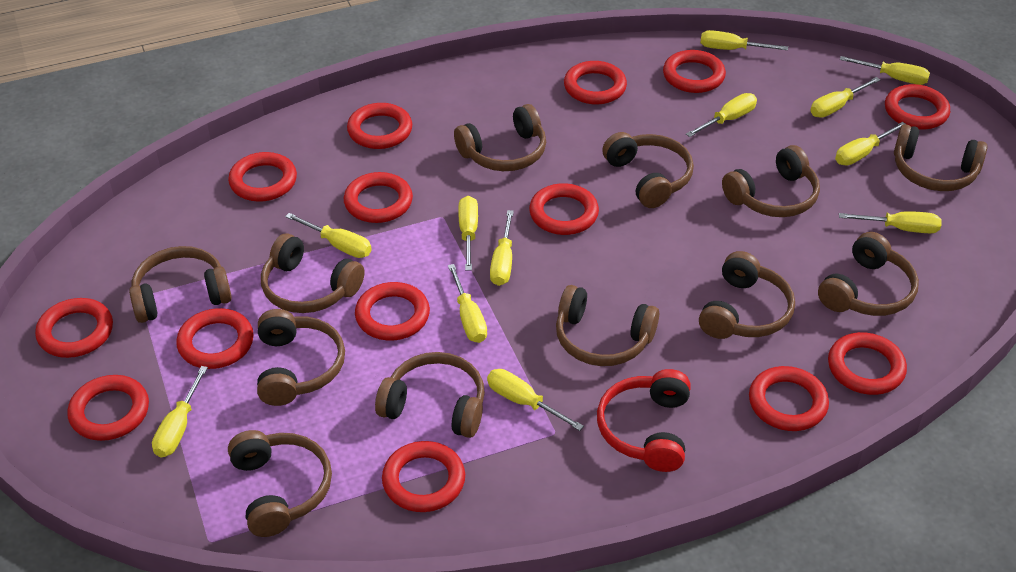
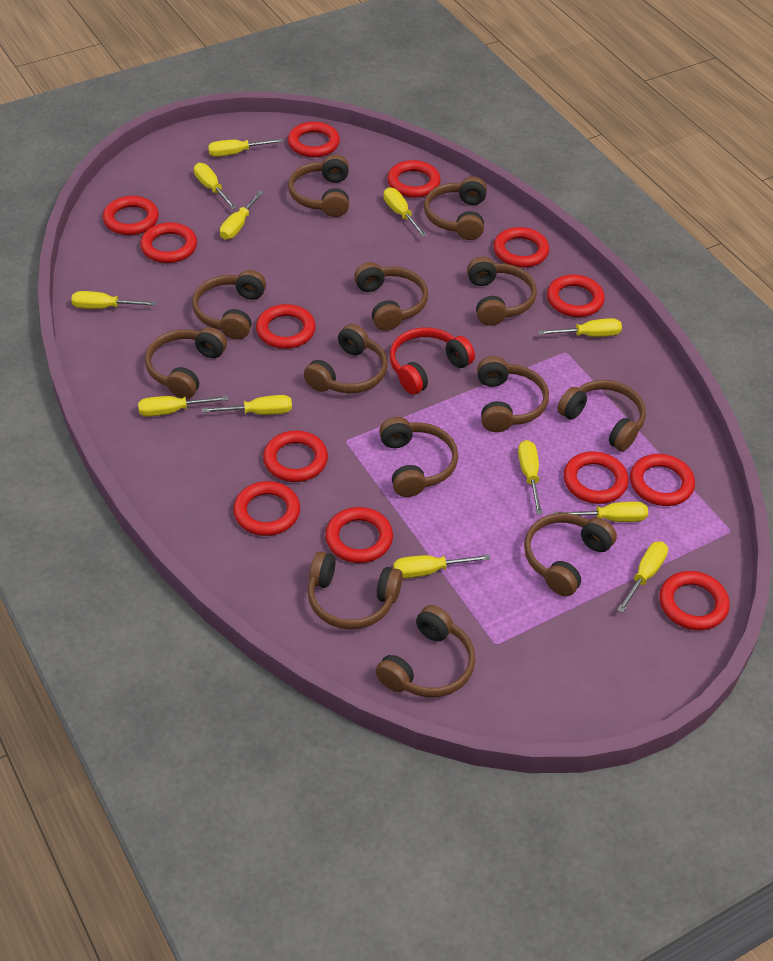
brown headphones: 12 -> 13
red ring: 14 -> 13

